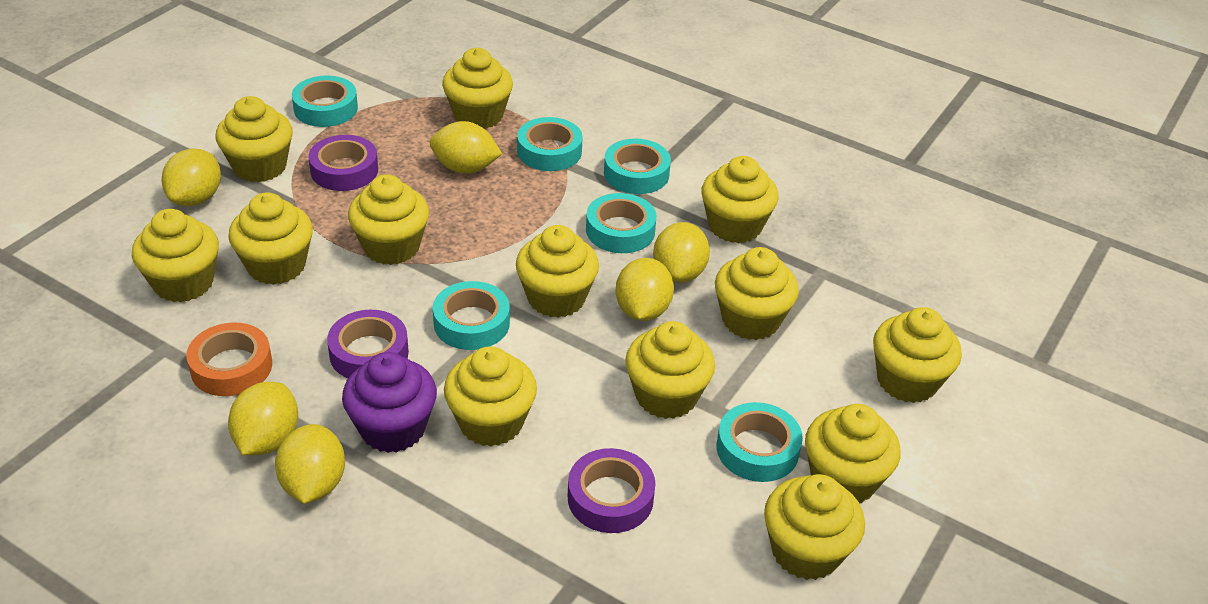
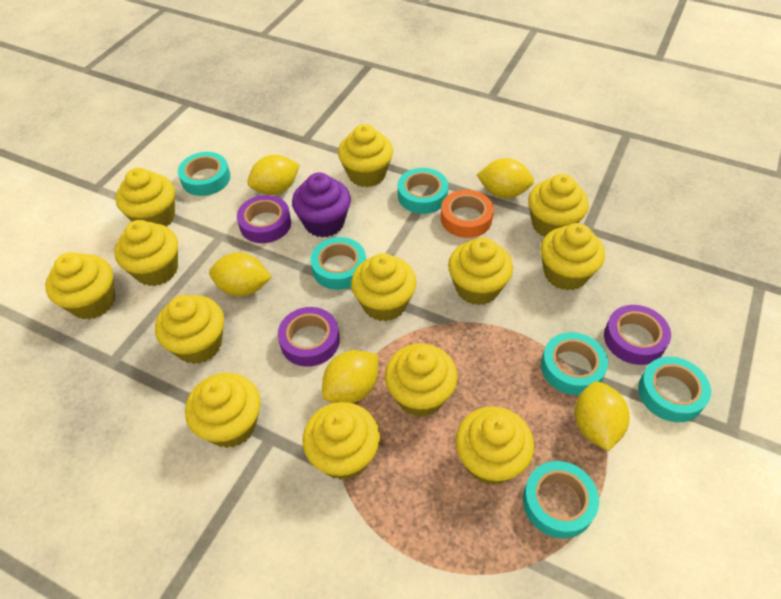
yellow lemon: 6 -> 5

